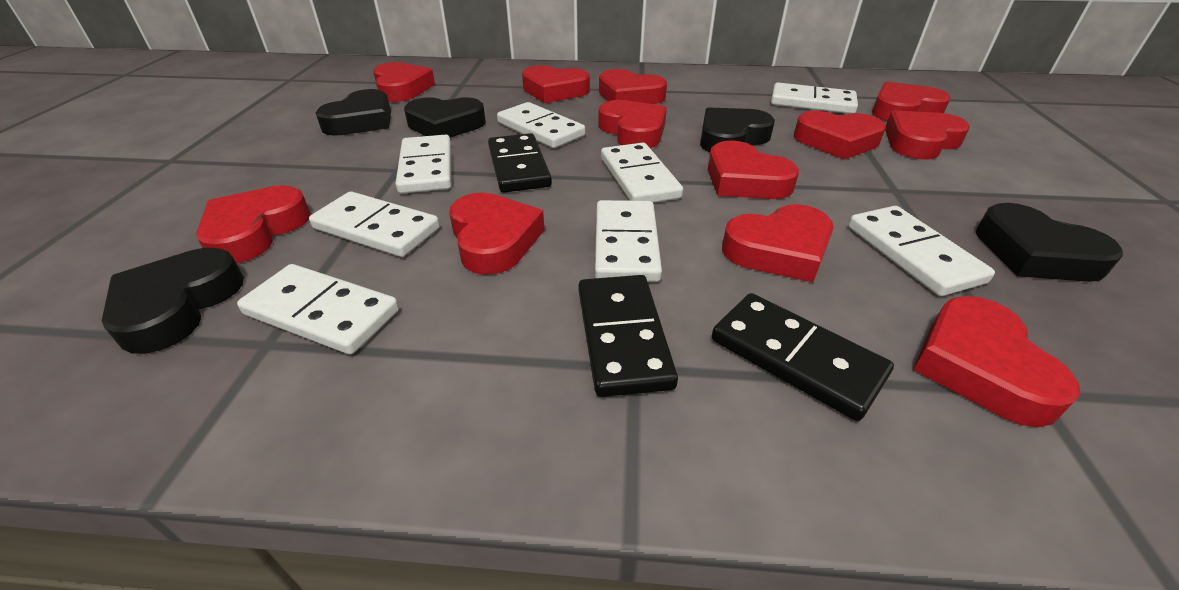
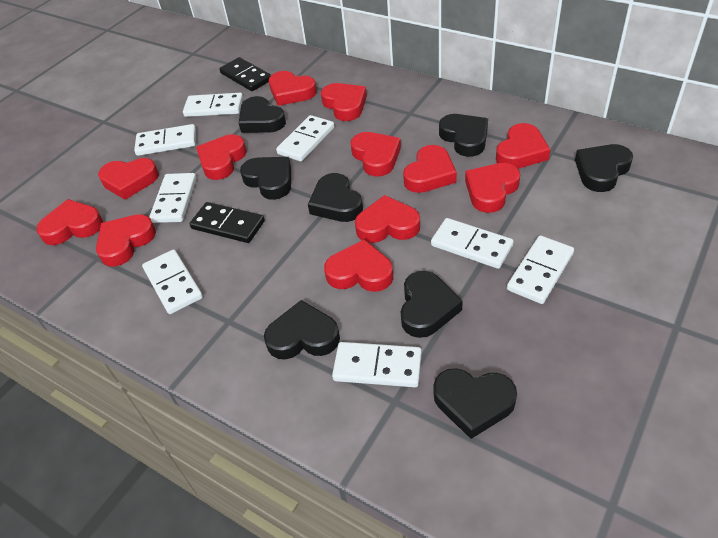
black domino: 3 -> 2
black heart: 5 -> 8

